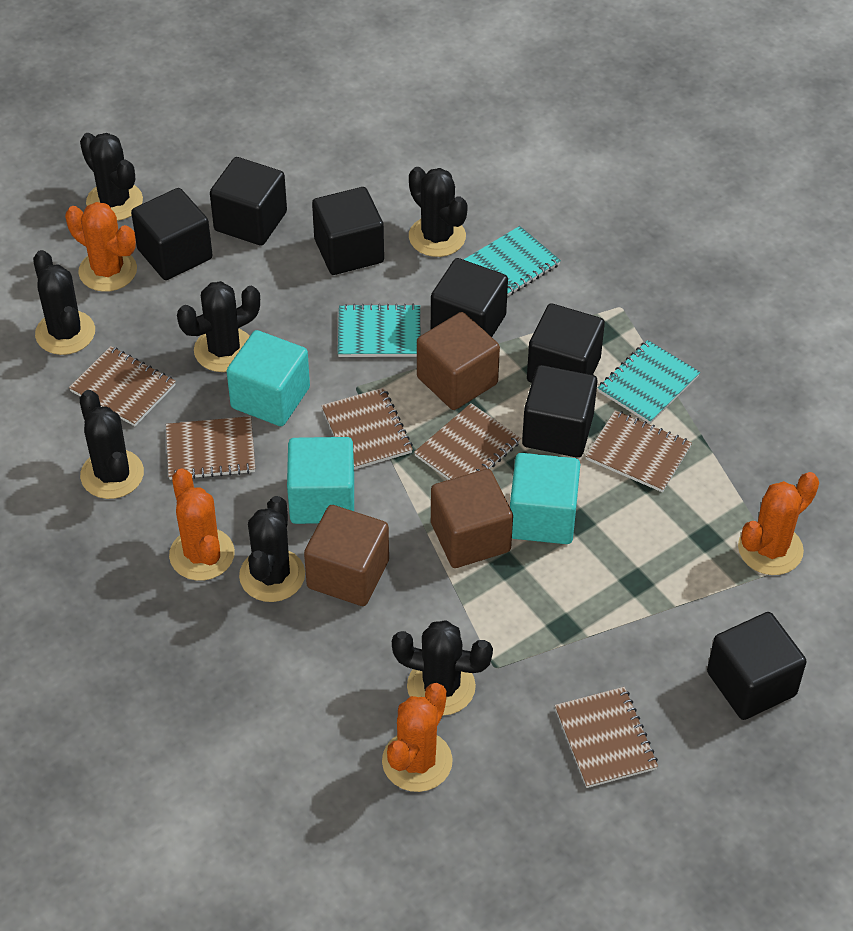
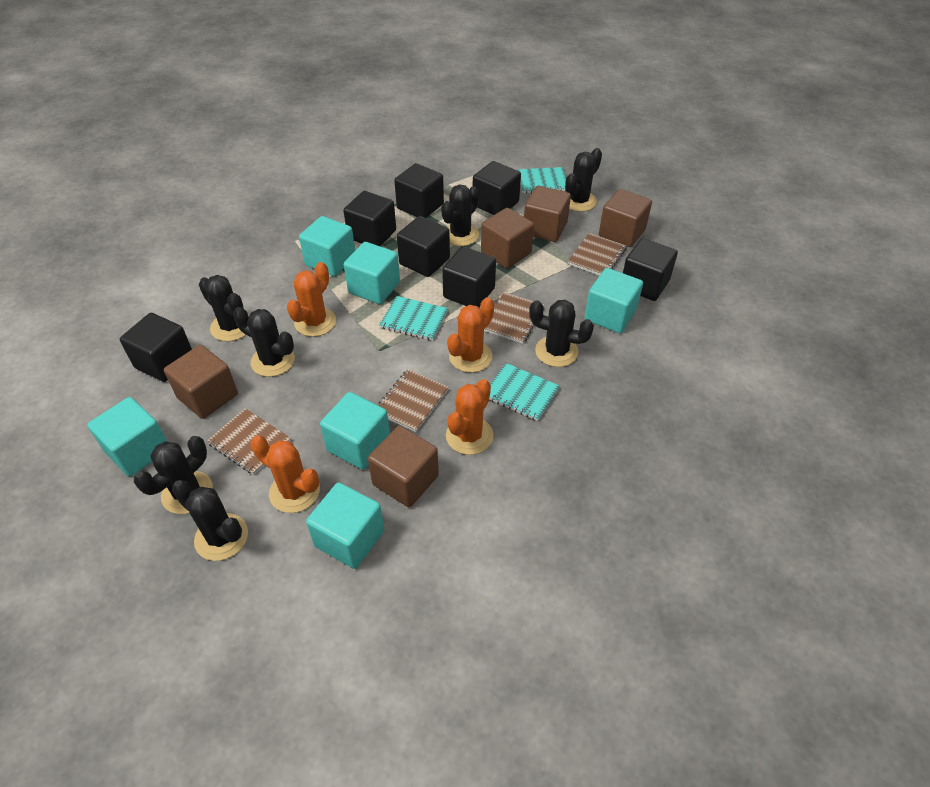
brown cube: 3 -> 5
brown notebook: 6 -> 4
turquoise cube: 3 -> 6

